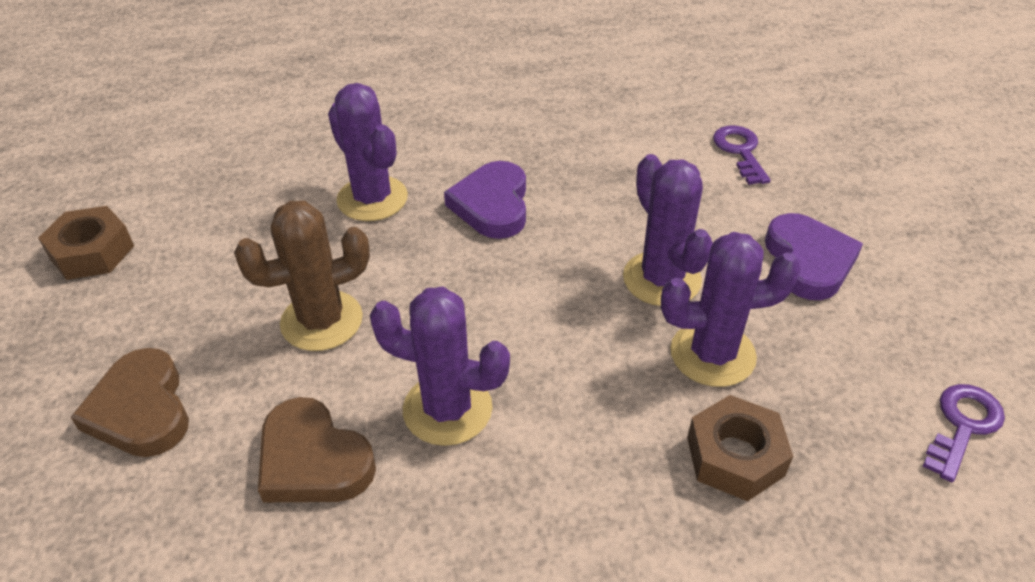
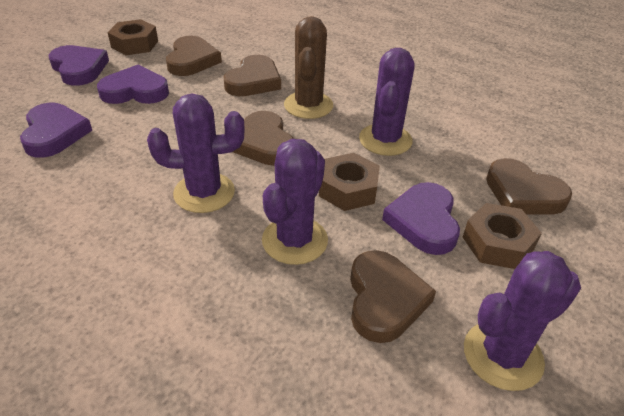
brown heart: 2 -> 5
brown nut: 2 -> 3
purple heart: 2 -> 4
purple key: 2 -> 0

